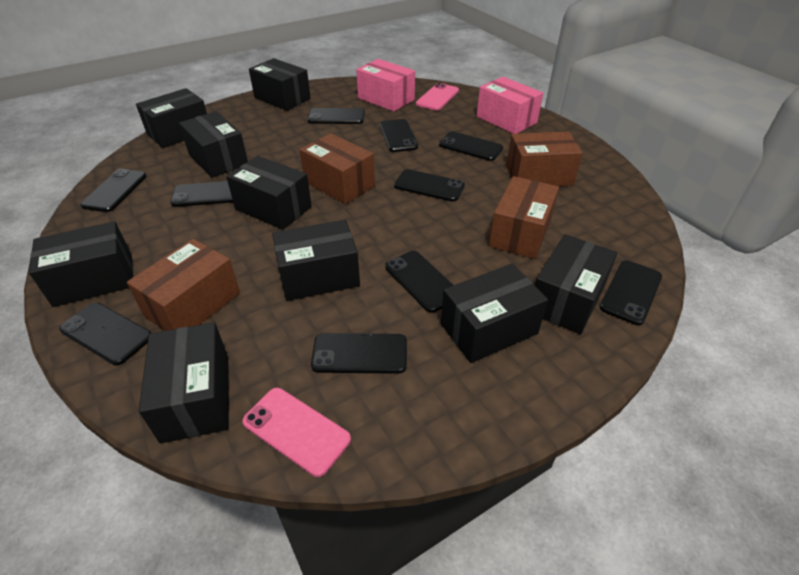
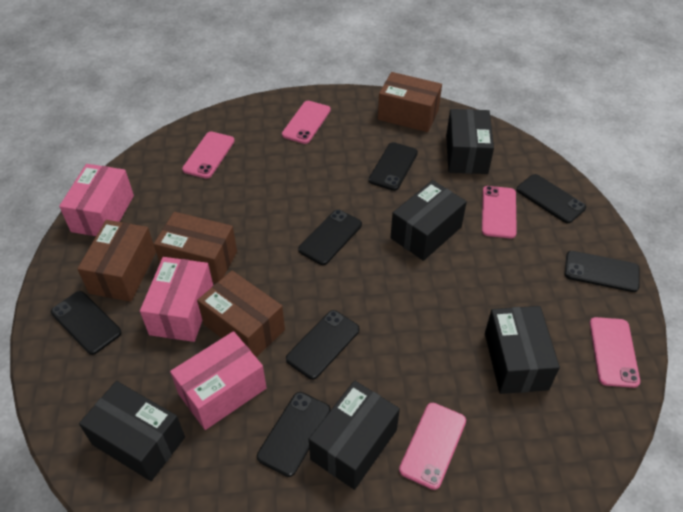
black box: 9 -> 5
black phone: 10 -> 7
pink box: 2 -> 3
pink phone: 2 -> 5

